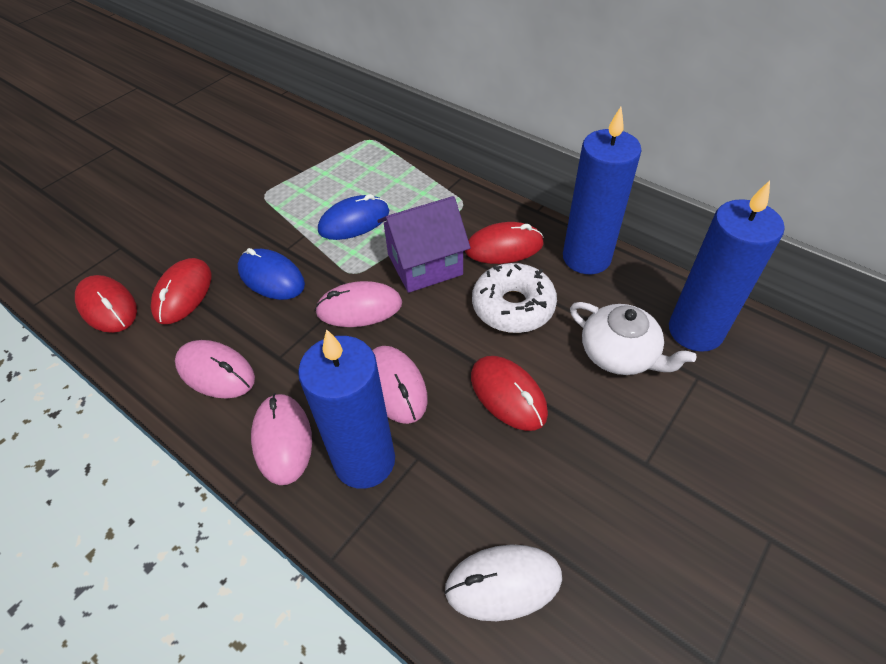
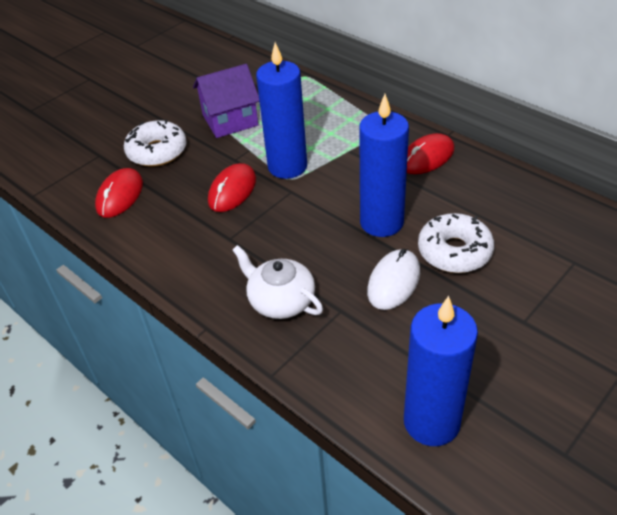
blue mouse: 2 -> 0
pink mouse: 4 -> 0
red mouse: 4 -> 3
white donut: 1 -> 2

